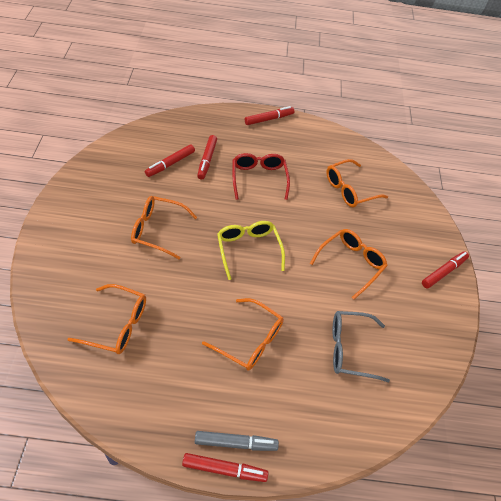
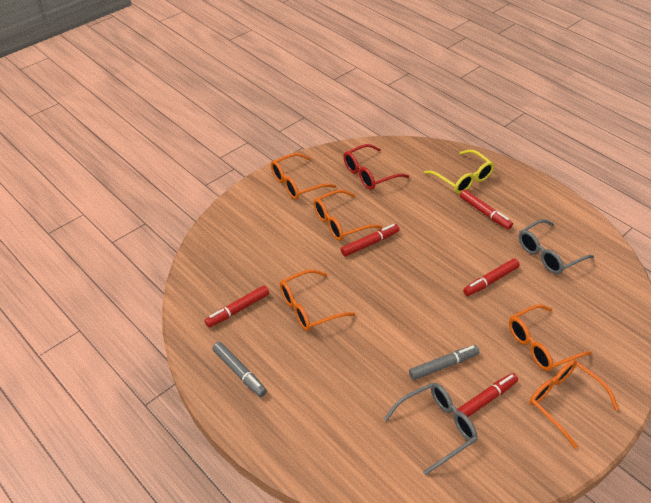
grey glasses: 1 -> 2
grey marker: 1 -> 2

